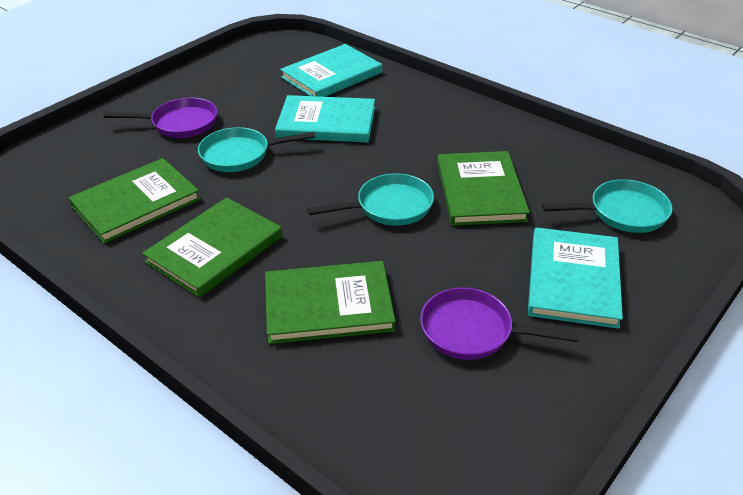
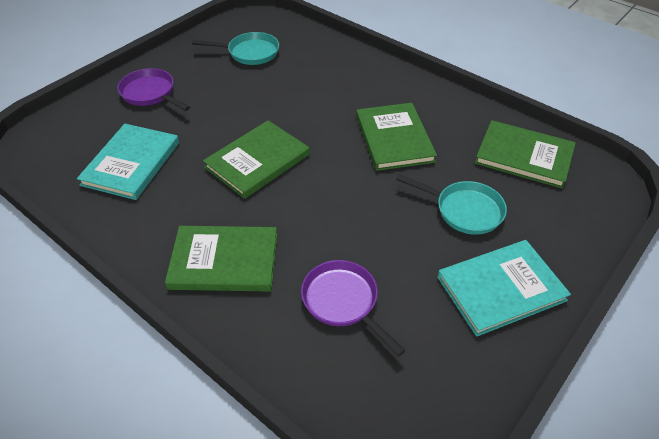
turquoise book: 3 -> 2
turquoise pan: 3 -> 2

